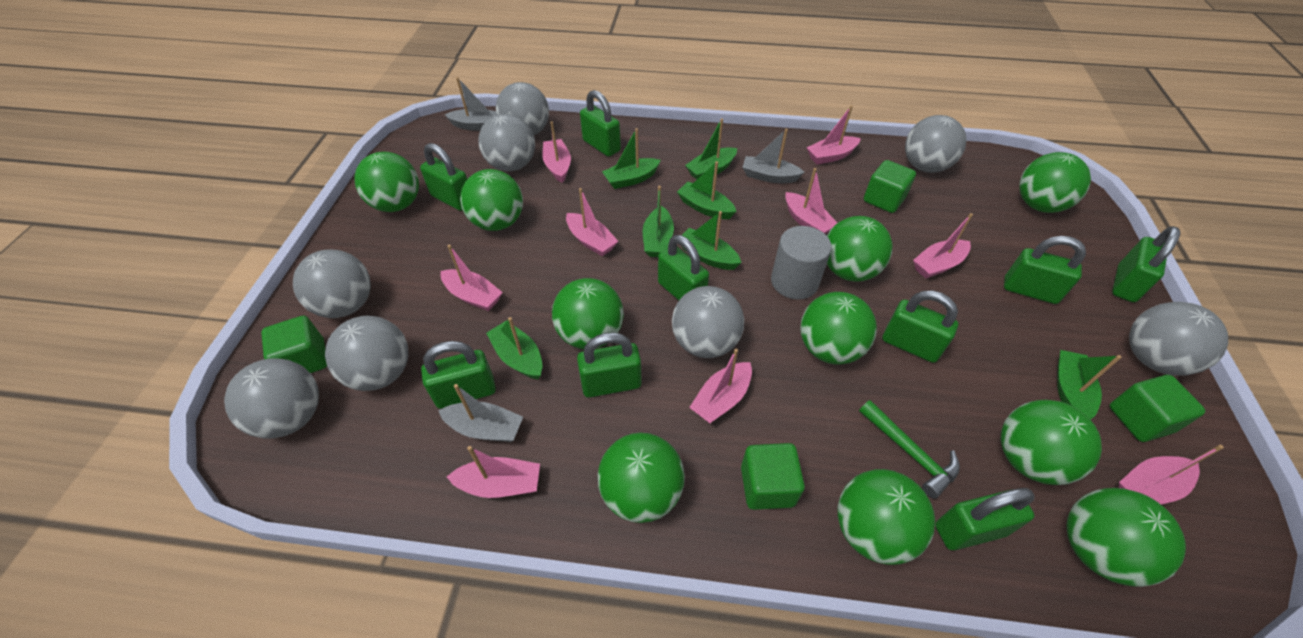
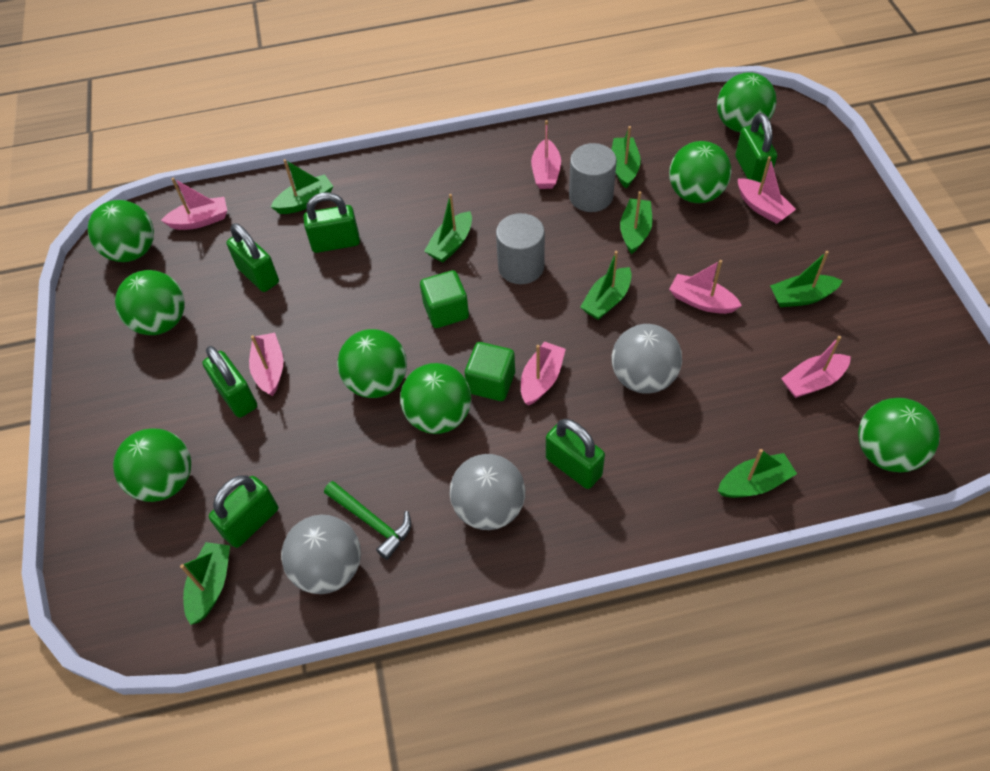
green ball: 10 -> 8
green boat: 7 -> 8
green cube: 4 -> 2
green padlock: 9 -> 6
grey ball: 8 -> 3
grey boat: 3 -> 0
grey cylinder: 1 -> 2
pink boat: 9 -> 7

